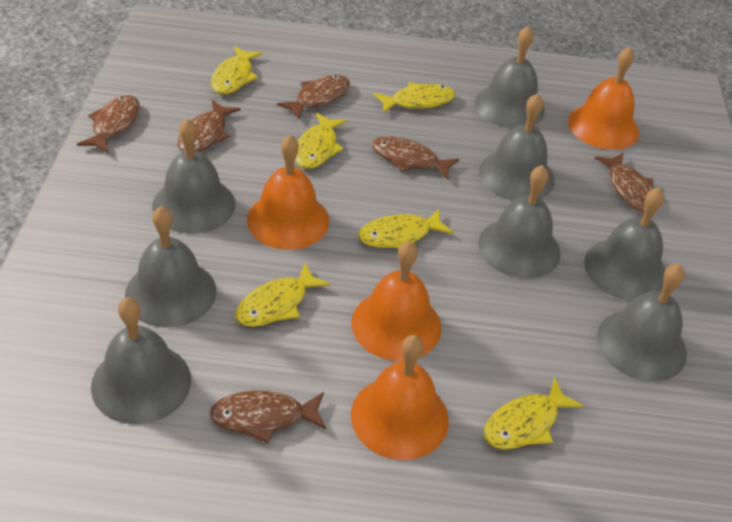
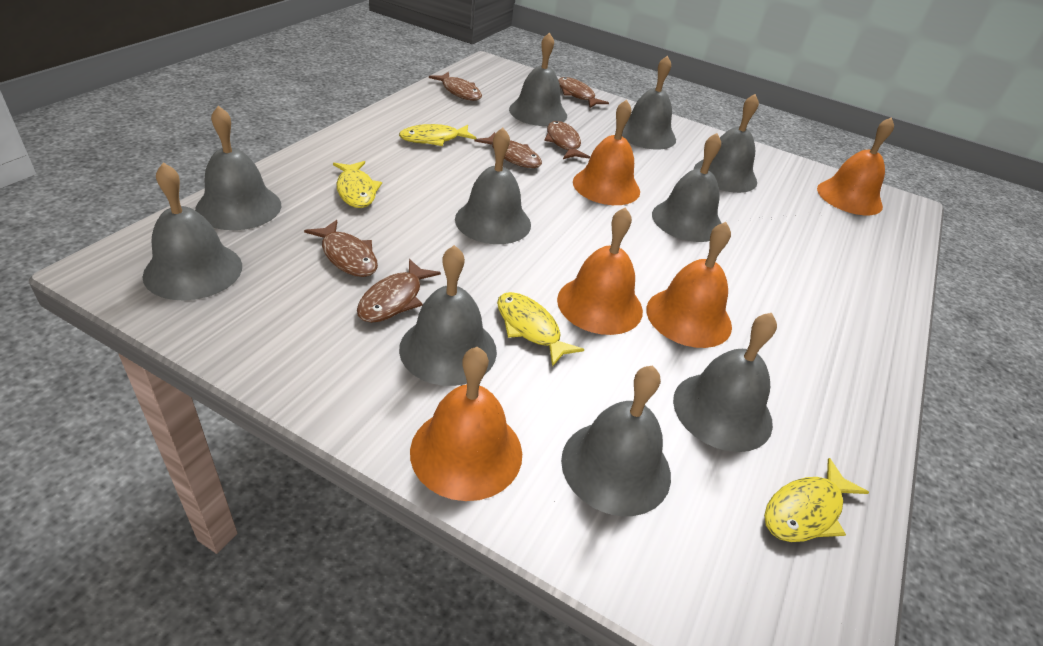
grey bell: 8 -> 10
orange bell: 4 -> 5
yellow fish: 6 -> 4

